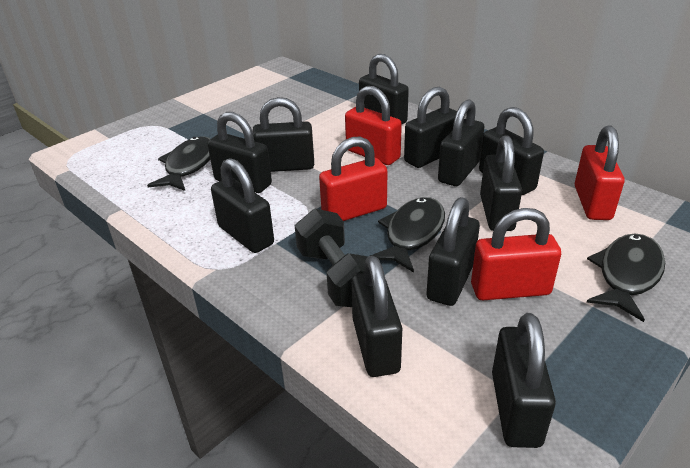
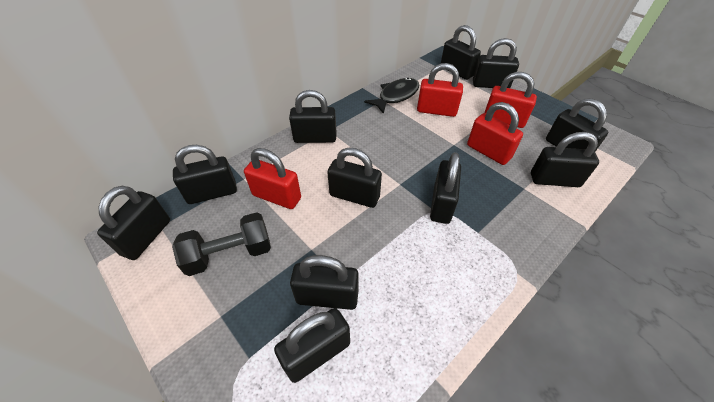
black fish: 3 -> 1

